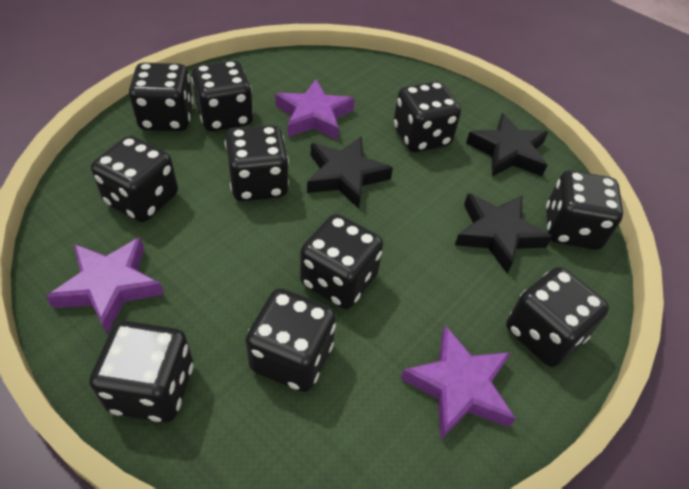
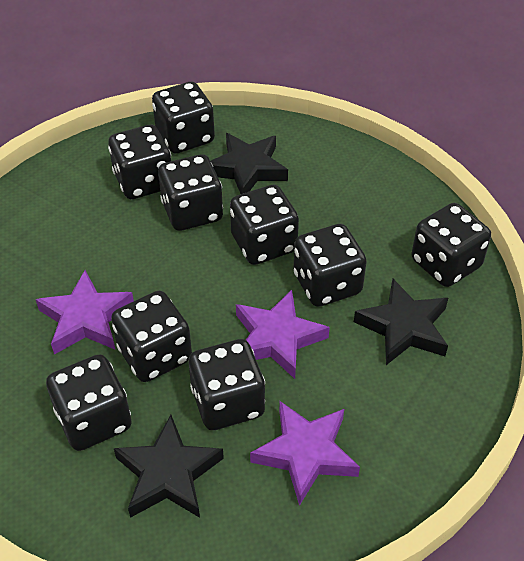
black dice: 10 -> 9

